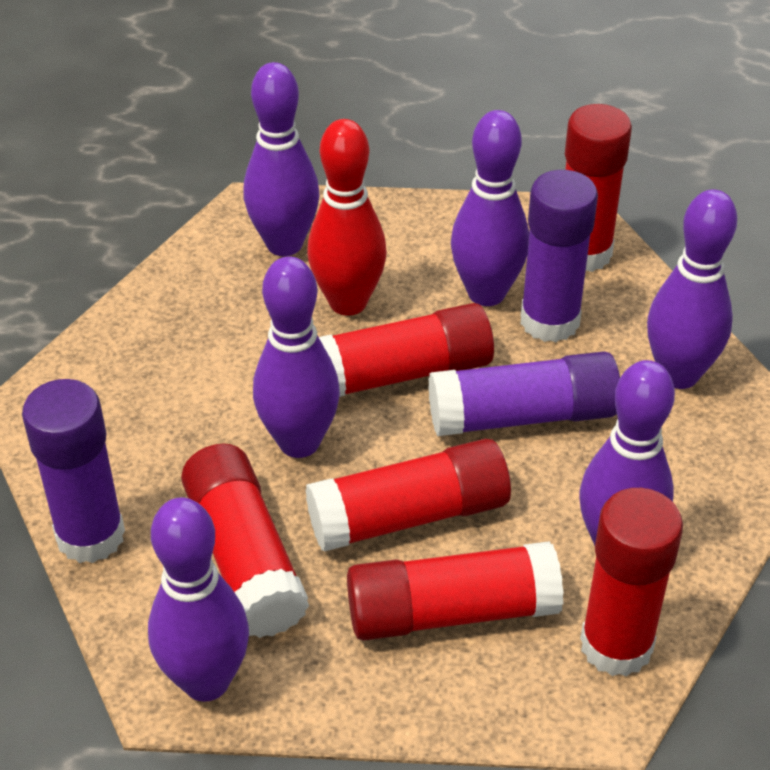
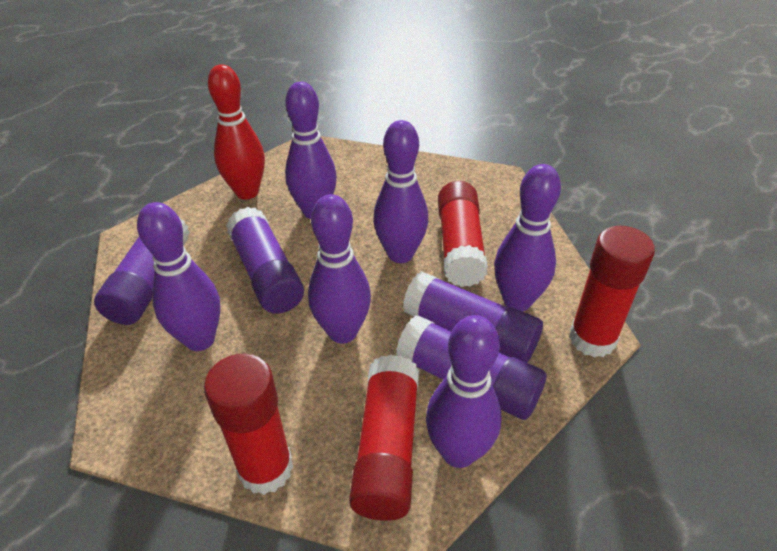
purple glue stick: 3 -> 4
red glue stick: 6 -> 4

